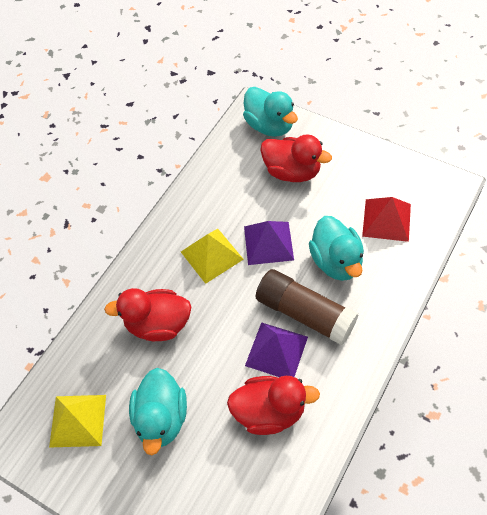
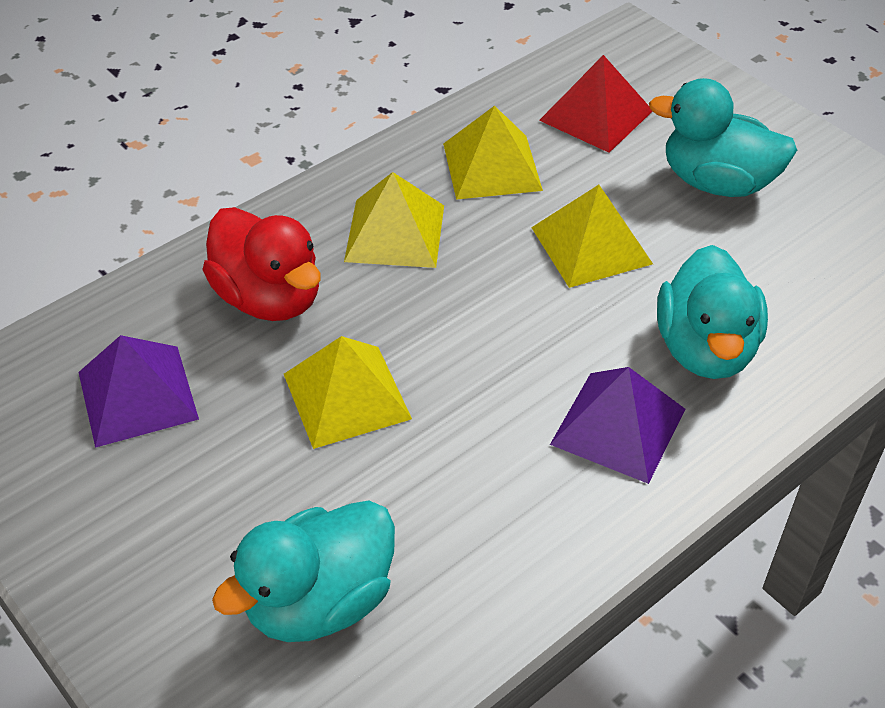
brown glue stick: 1 -> 0
red duck: 3 -> 1
yellow pyramid: 2 -> 4

